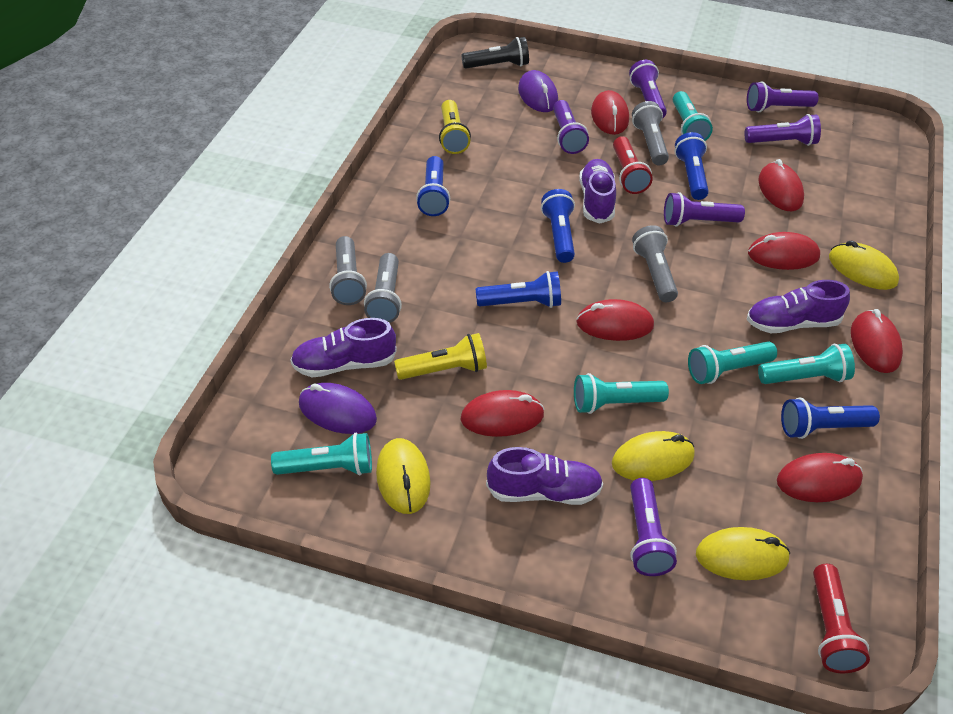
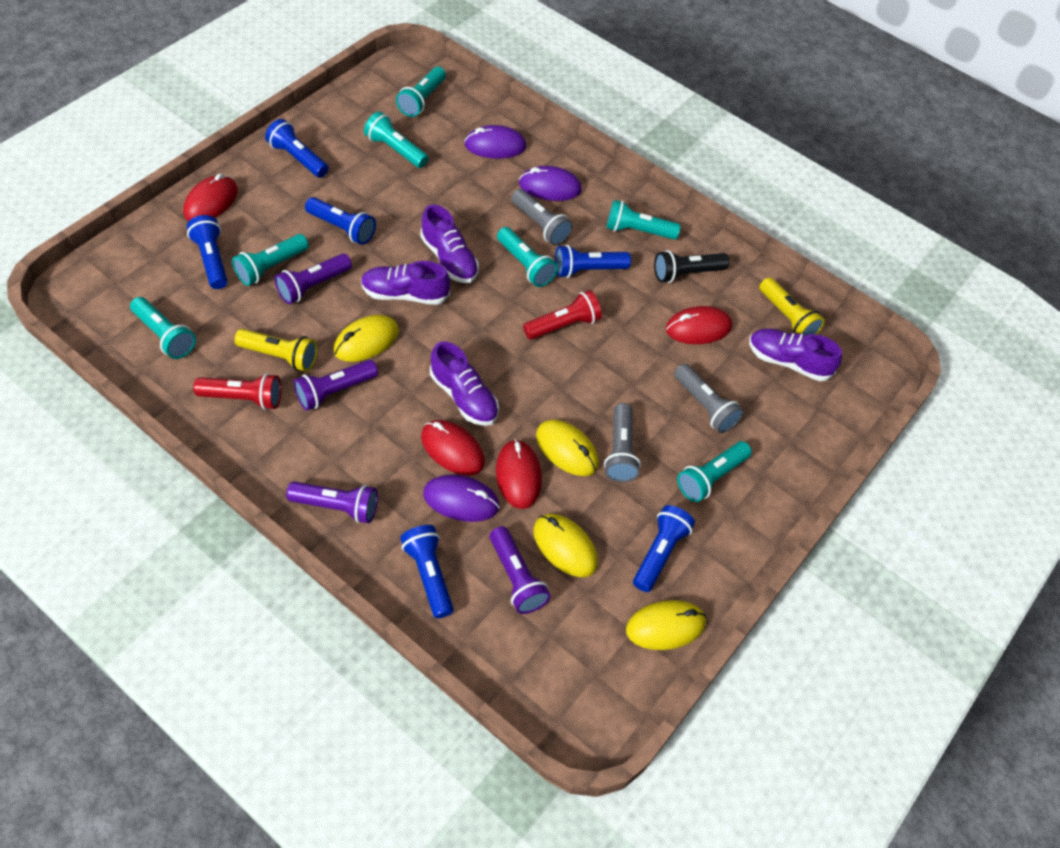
blue flashlight: 5 -> 6
grey flashlight: 4 -> 3
purple flashlight: 6 -> 4
purple mouse: 2 -> 3
red mouse: 7 -> 4
turquoise flashlight: 5 -> 7

